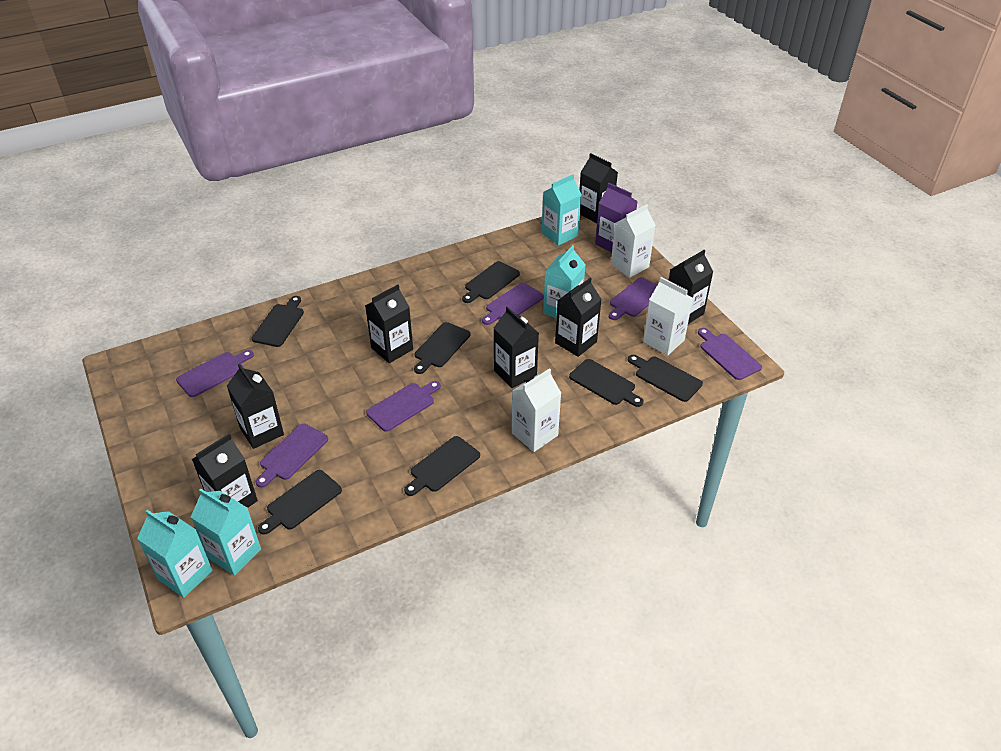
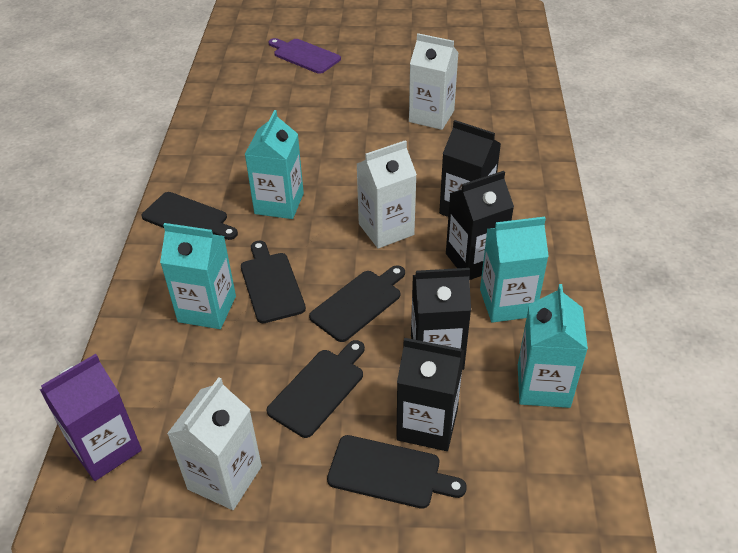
black carton: 7 -> 4
black cutting board: 7 -> 5
purple cutting board: 6 -> 1

